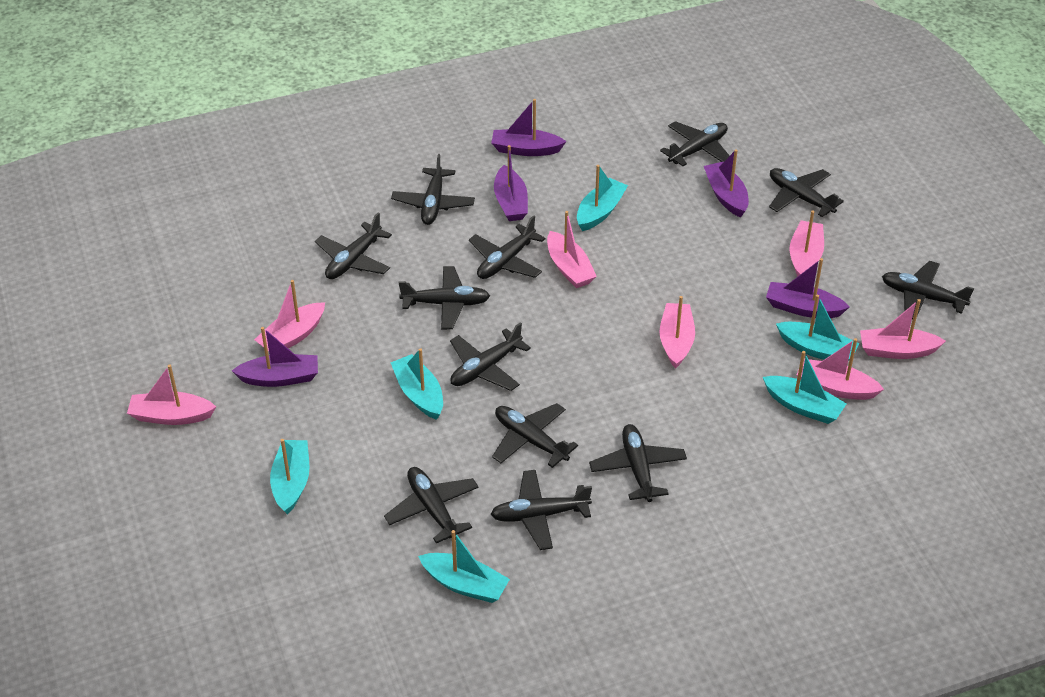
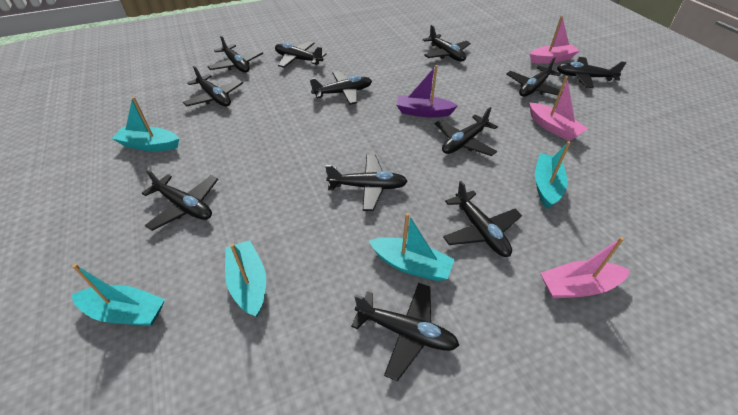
pink boat: 7 -> 3
purple boat: 5 -> 1
turquoise boat: 6 -> 5

